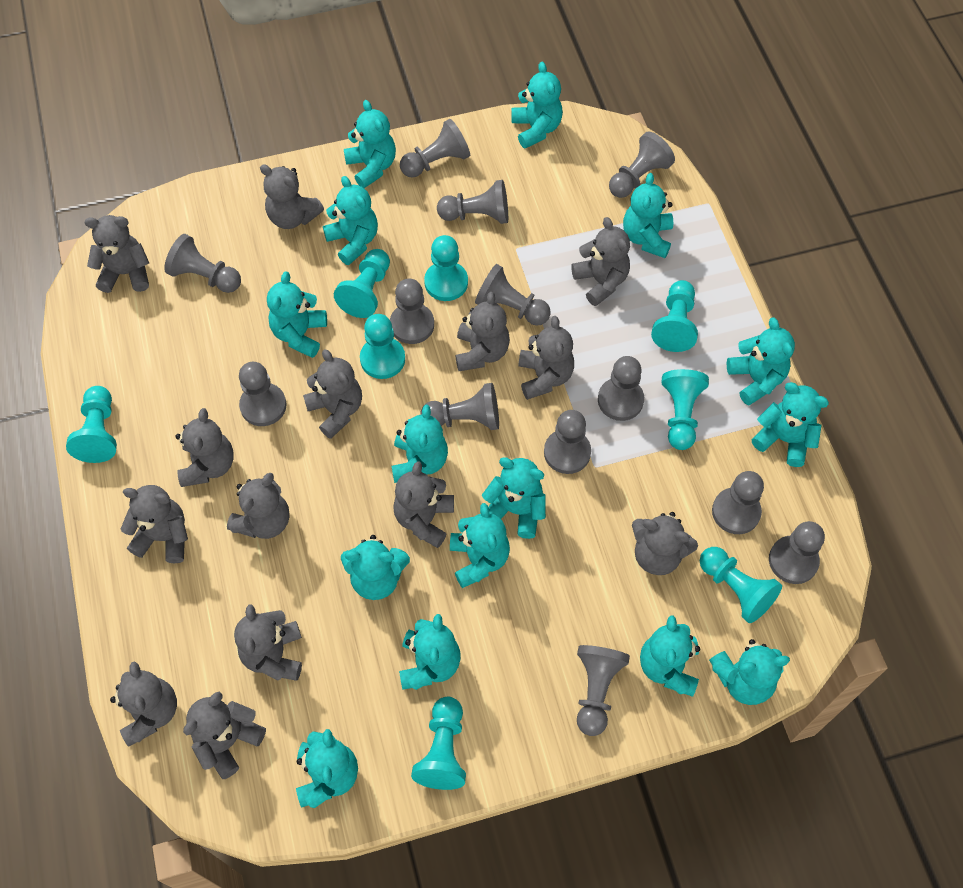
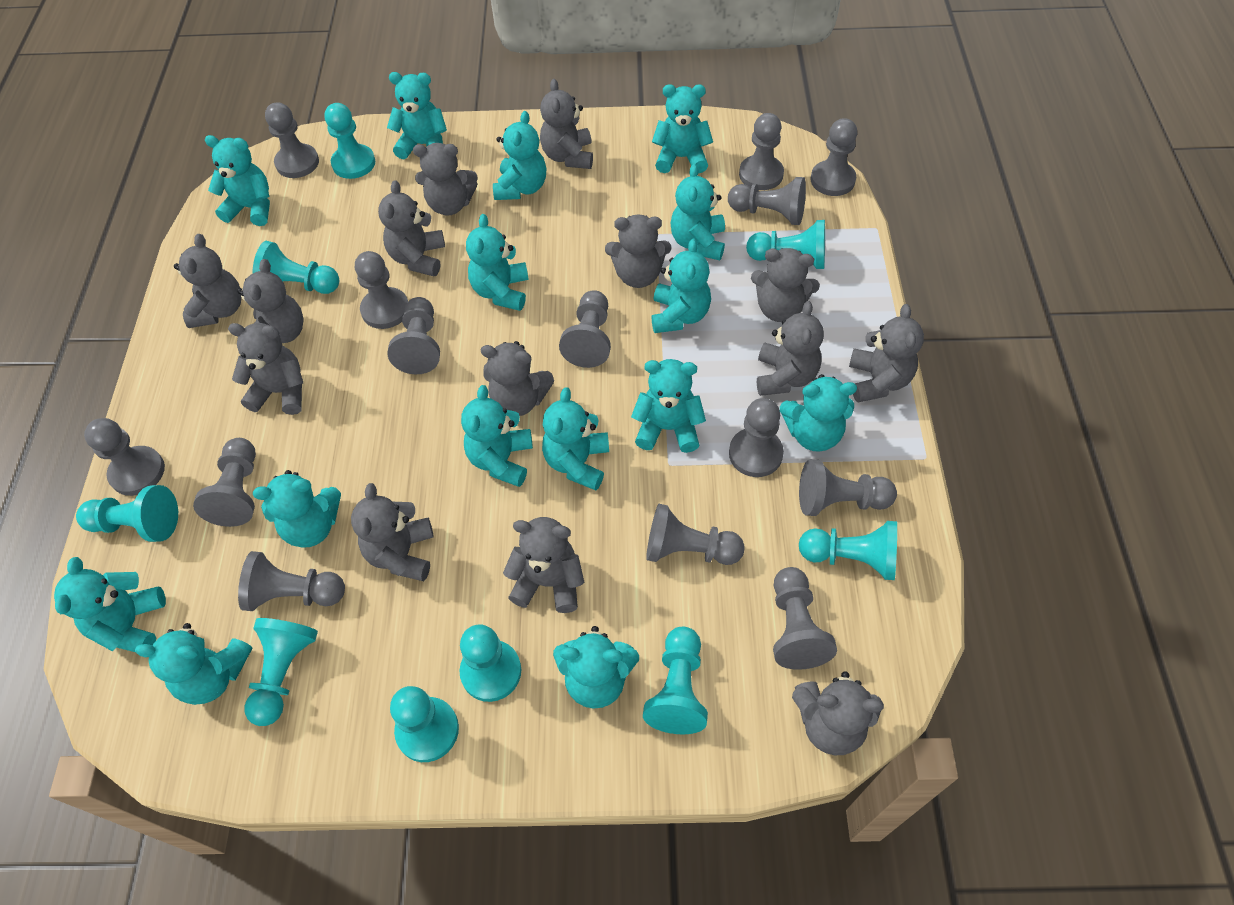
grey pawn: 13 -> 14
turquoise pawn: 8 -> 9

